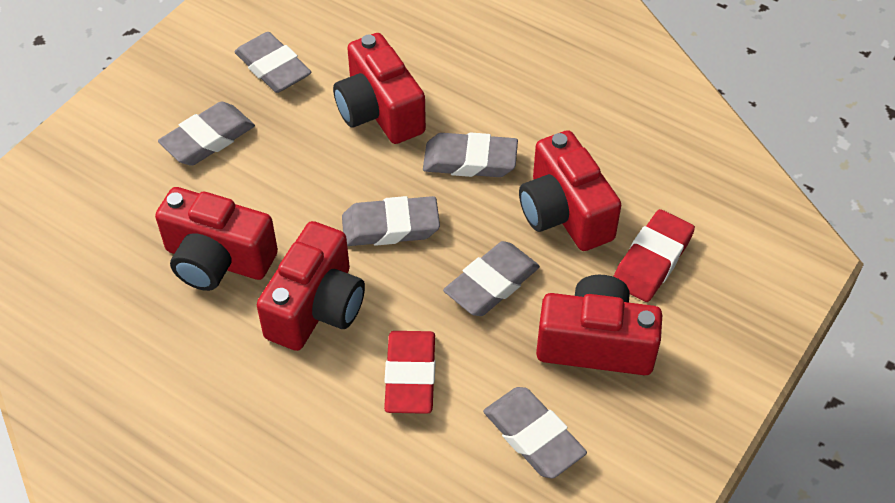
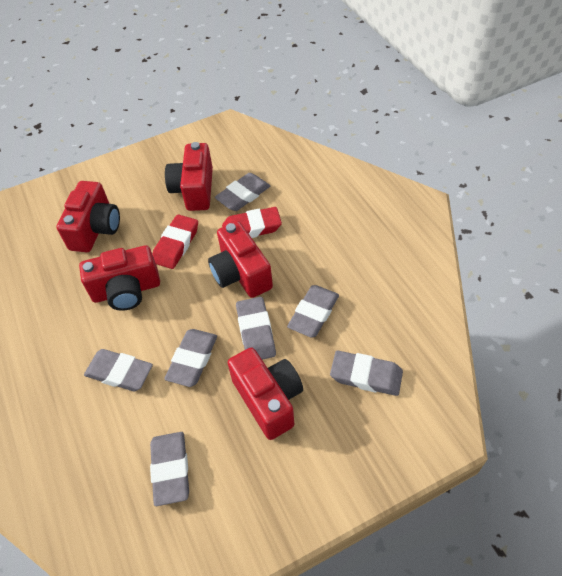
grey eraser: 6 -> 7

